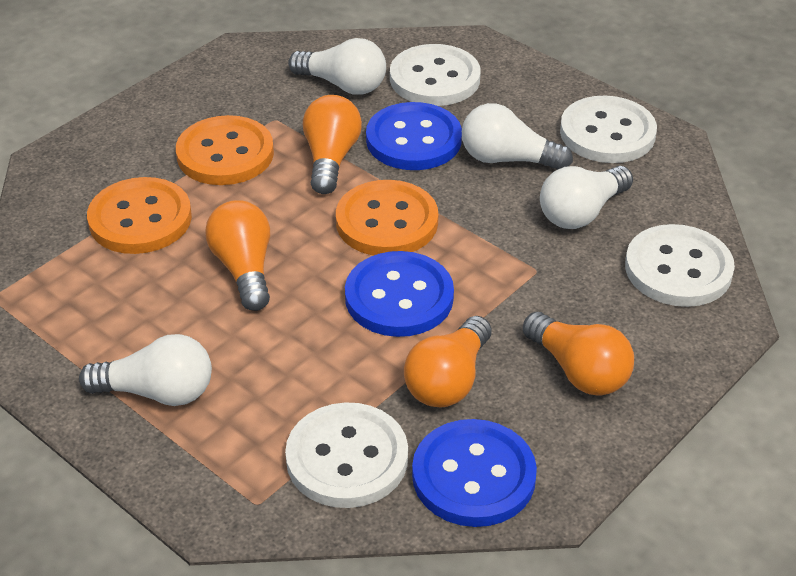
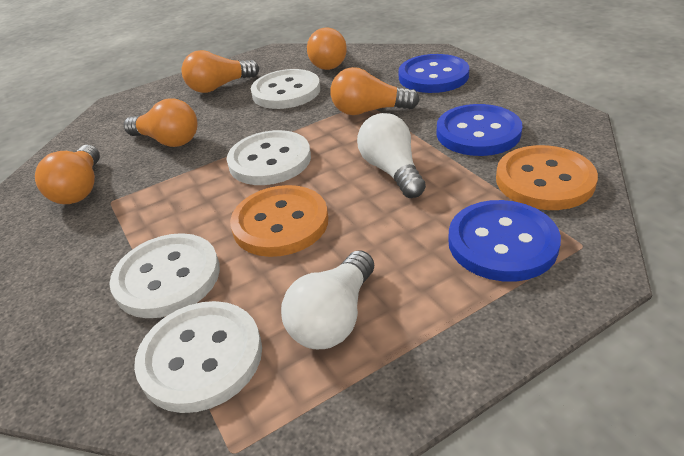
orange button: 3 -> 2
orange light bulb: 4 -> 5
white light bulb: 4 -> 2

